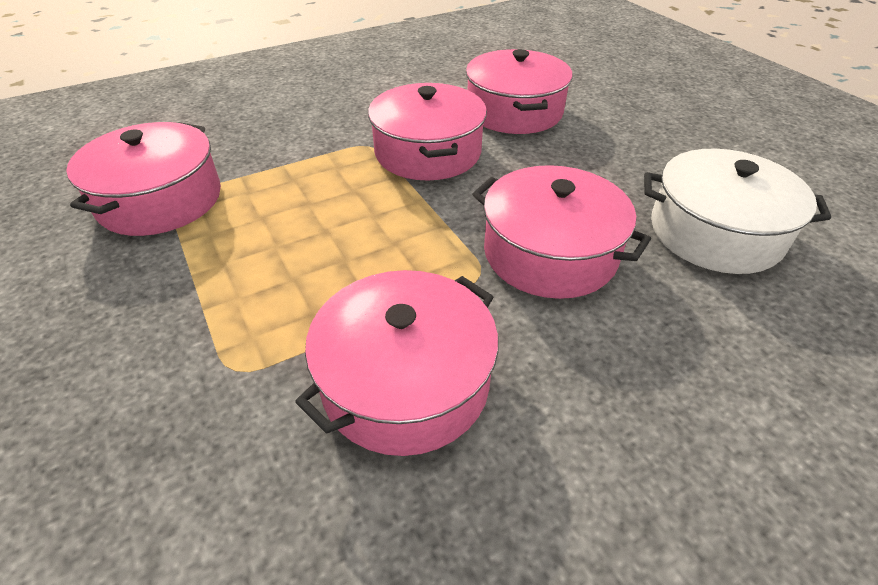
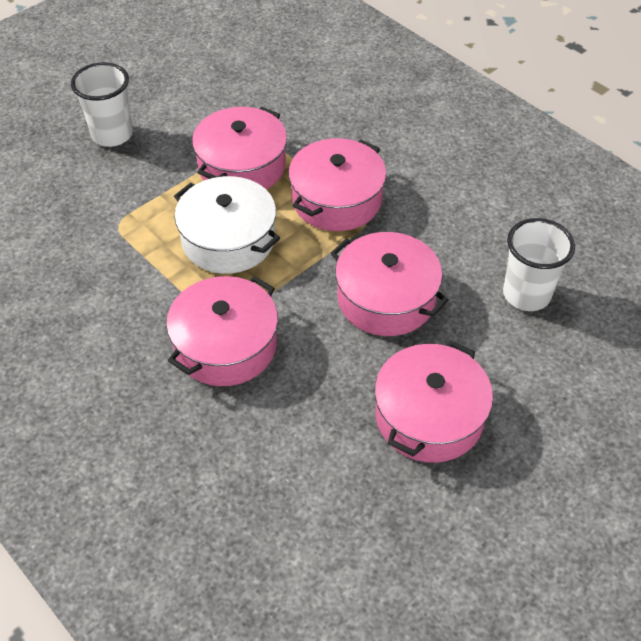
white cup: 0 -> 2

